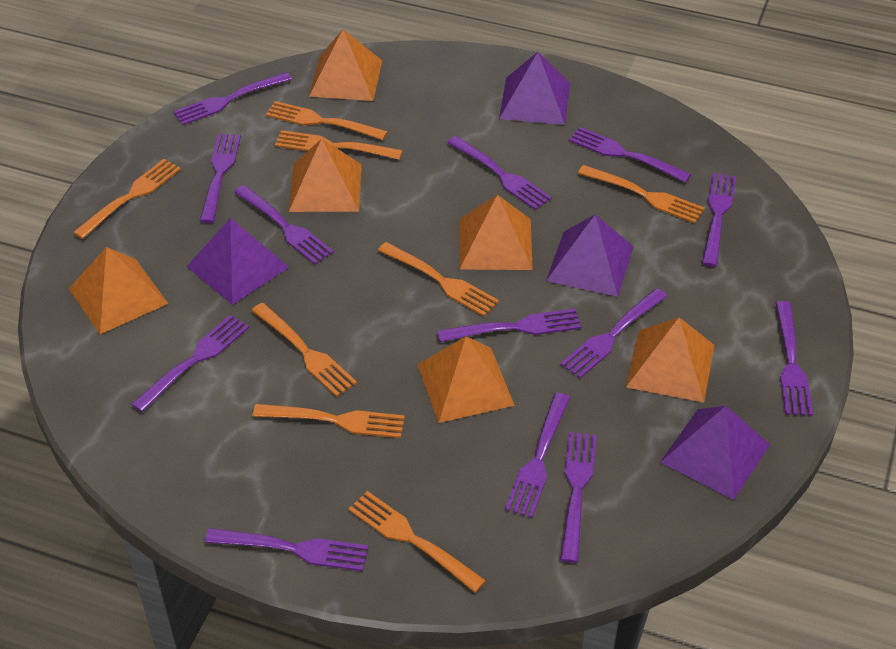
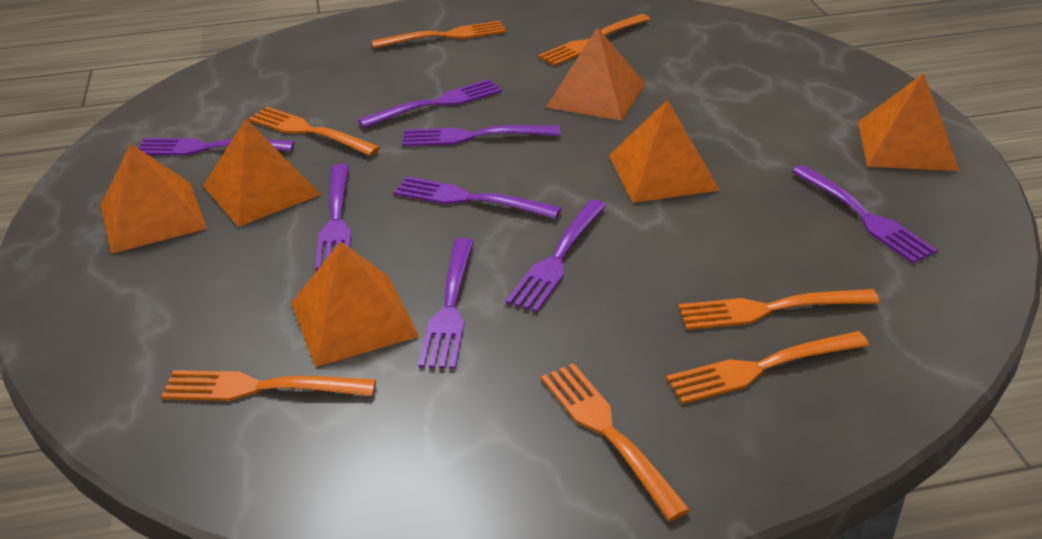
orange fork: 8 -> 7
purple fork: 13 -> 8
purple pyramid: 4 -> 0

